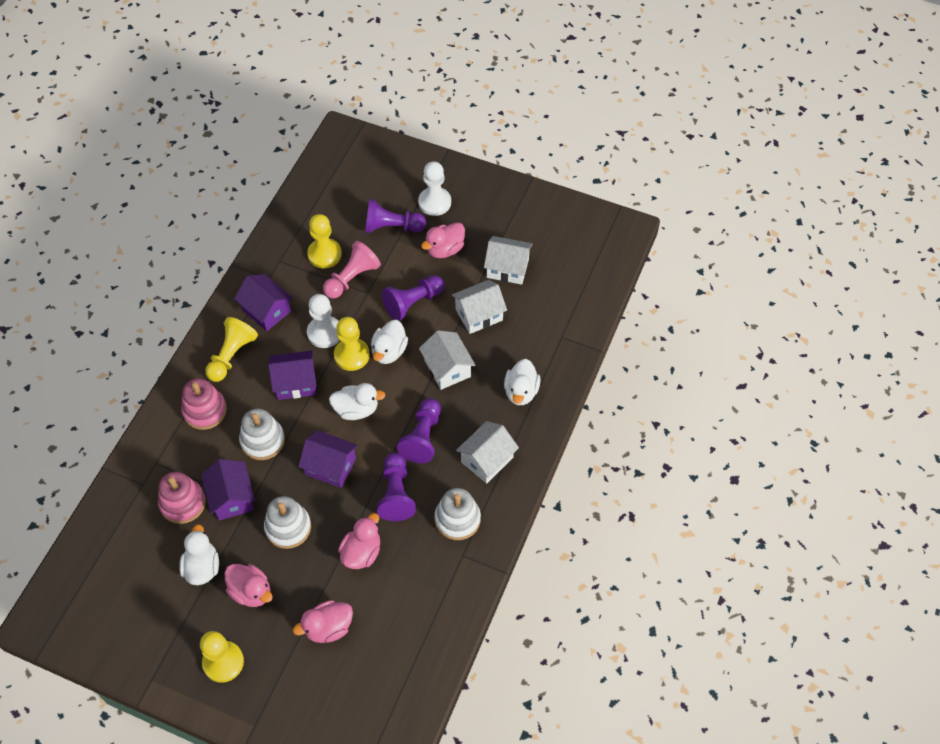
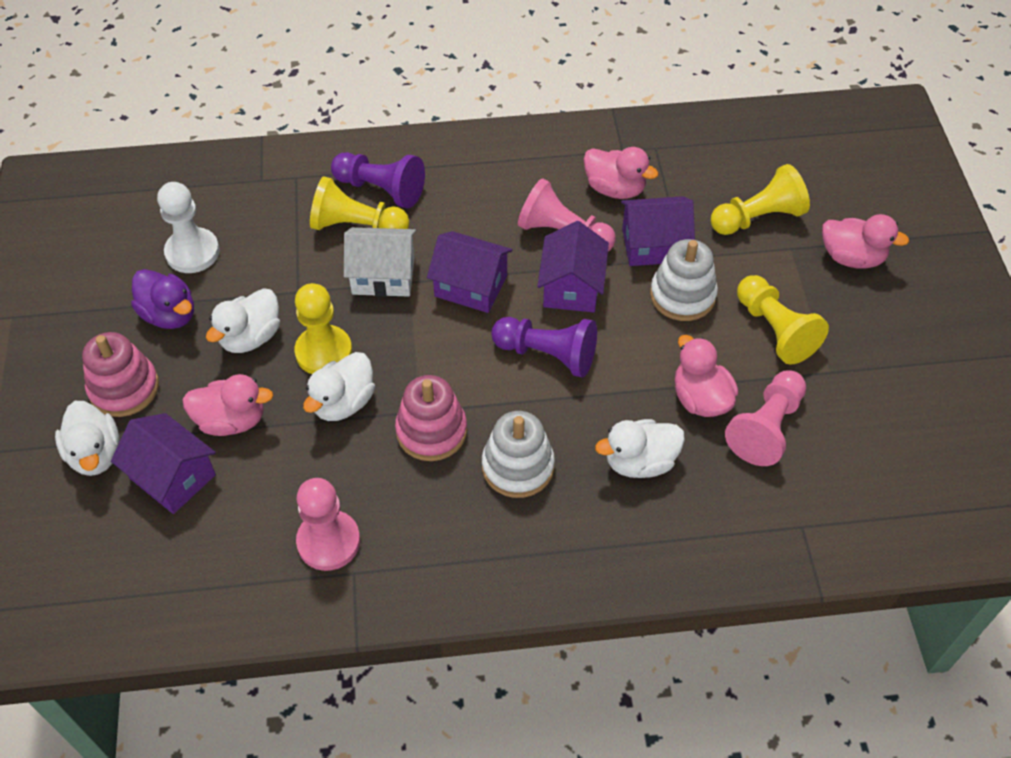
pink pawn: 1 -> 3
purple duck: 0 -> 1
purple pawn: 4 -> 2
white house: 4 -> 1
white pawn: 2 -> 1
white stacking toy: 3 -> 2

